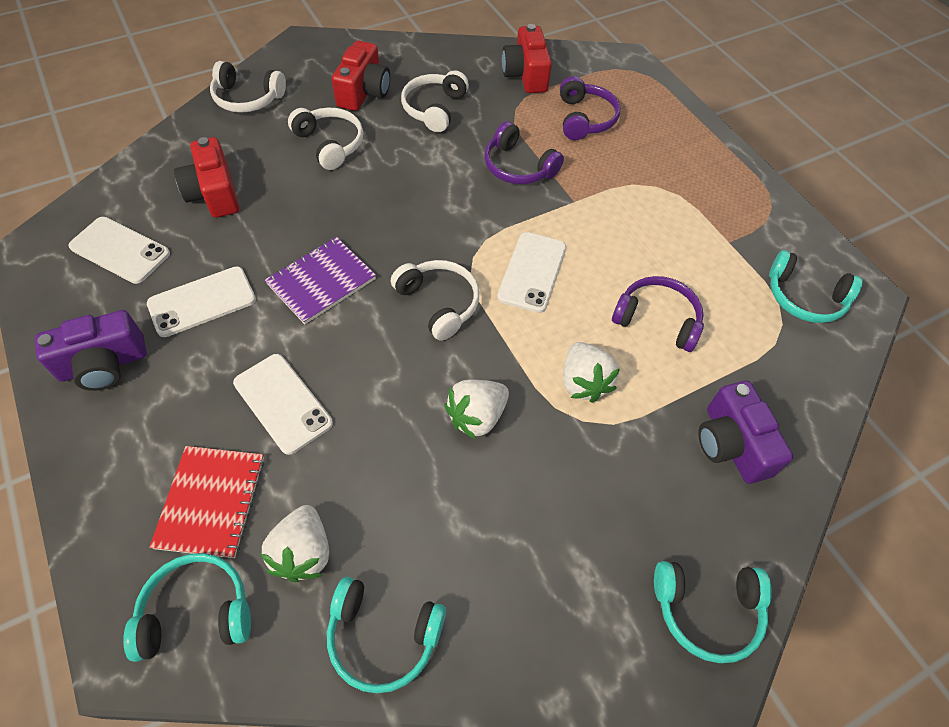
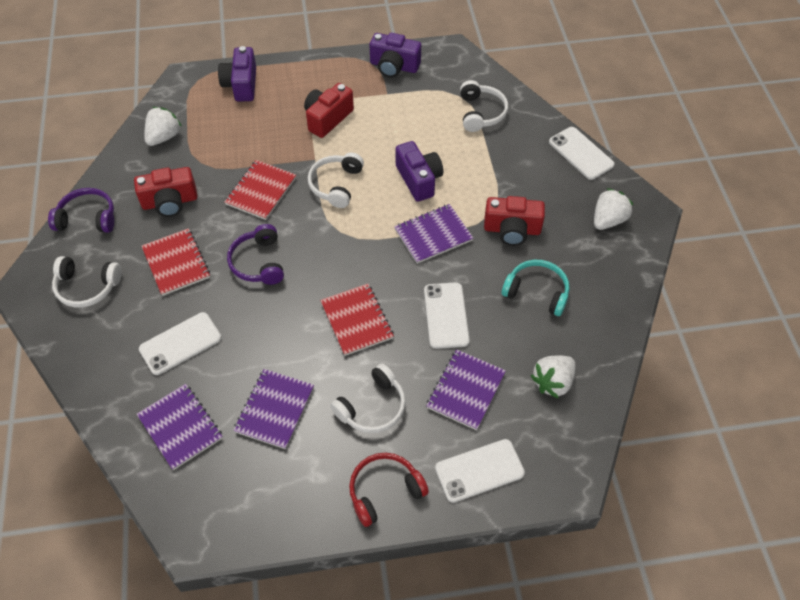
purple camera: 2 -> 3
purple headphones: 3 -> 2
purple notebook: 1 -> 4
red headphones: 0 -> 1
red notebook: 1 -> 3
turquoise headphones: 4 -> 1

